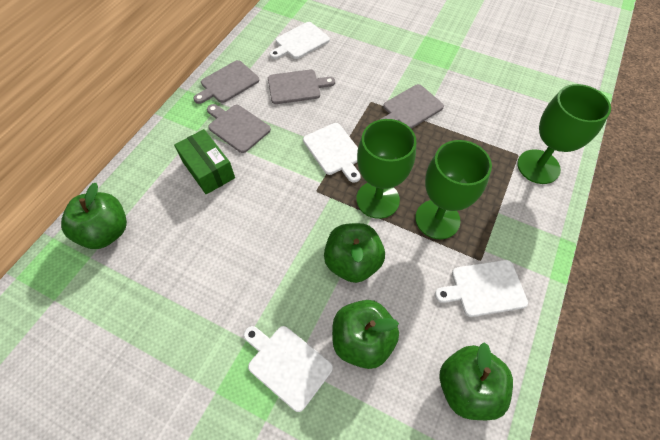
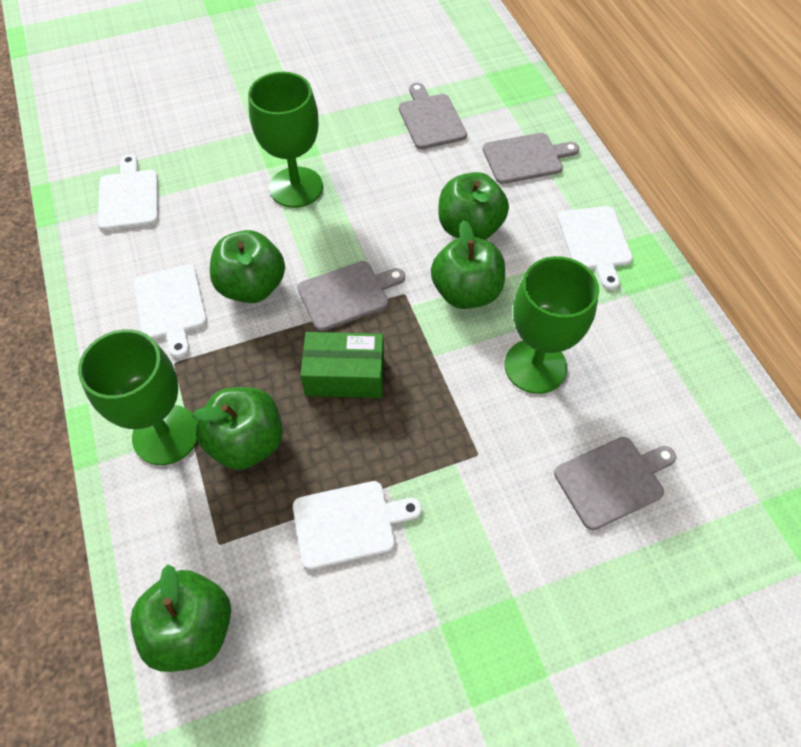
green apple: 4 -> 5

